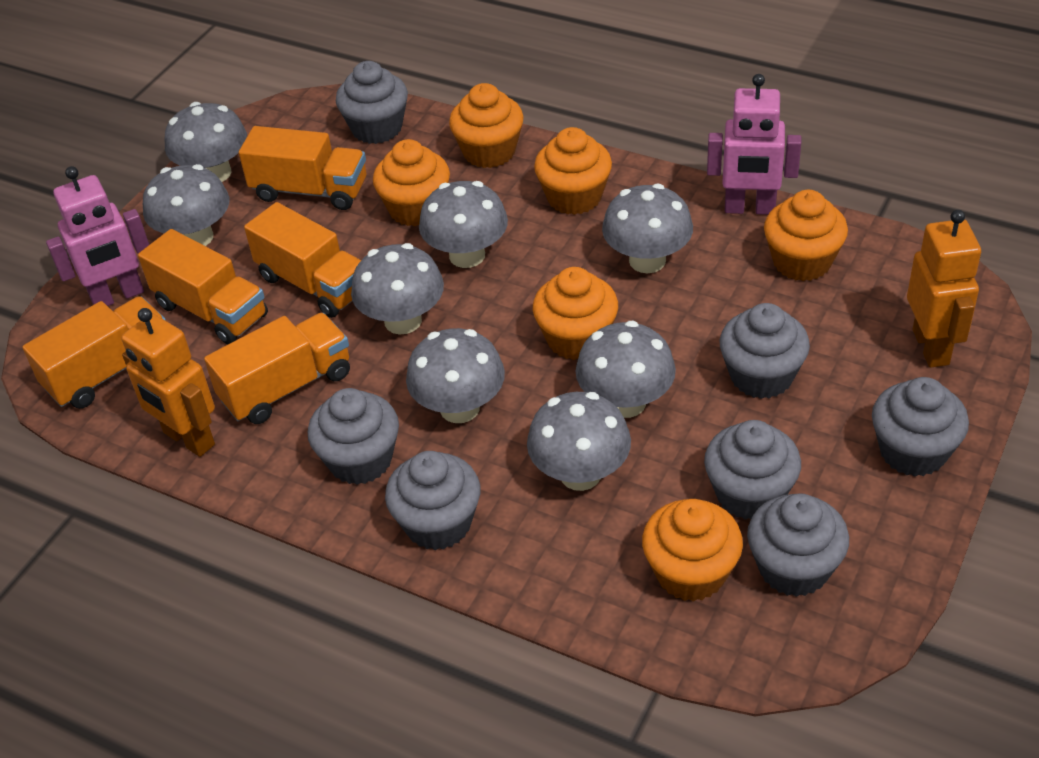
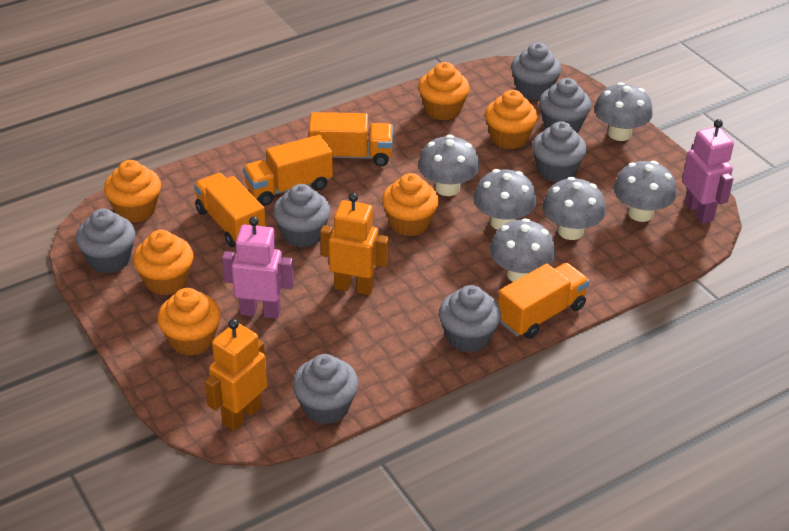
grey mushroom: 8 -> 6
orange truck: 5 -> 4

